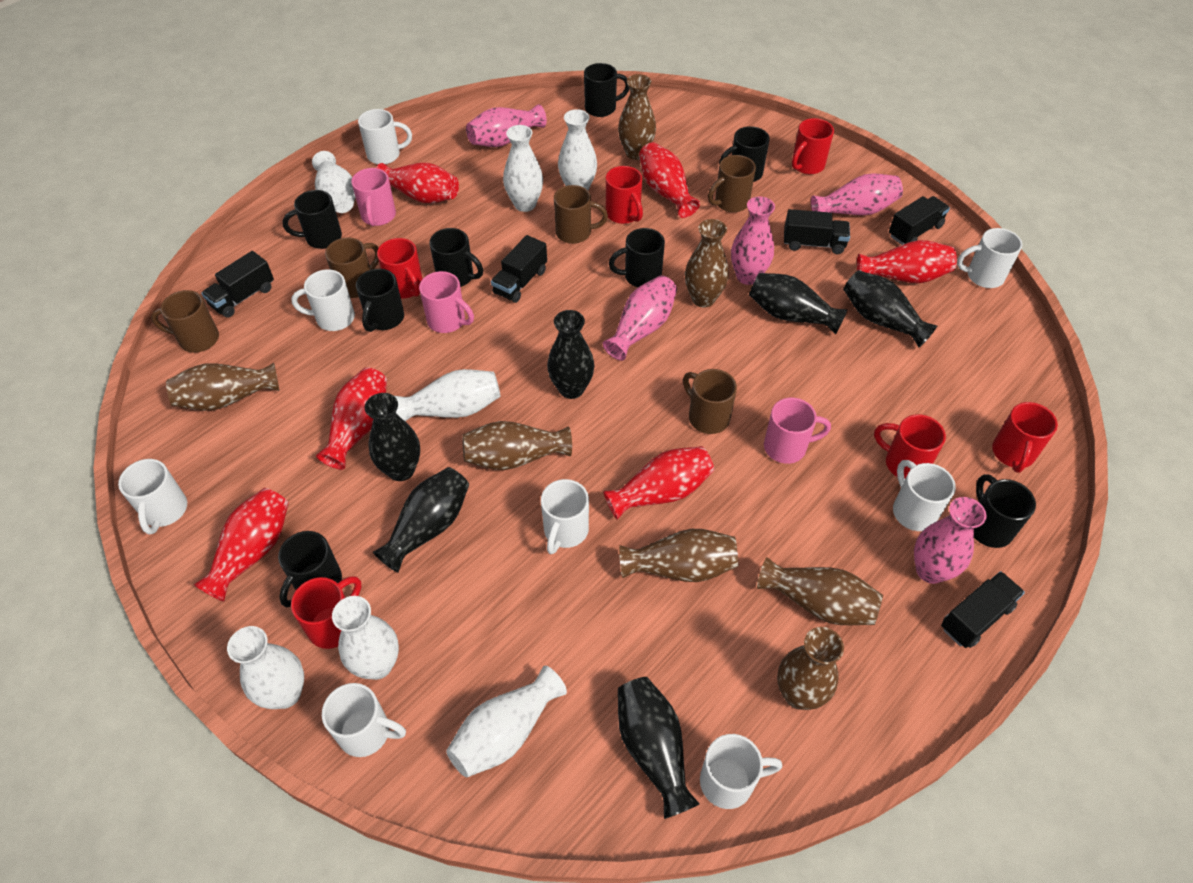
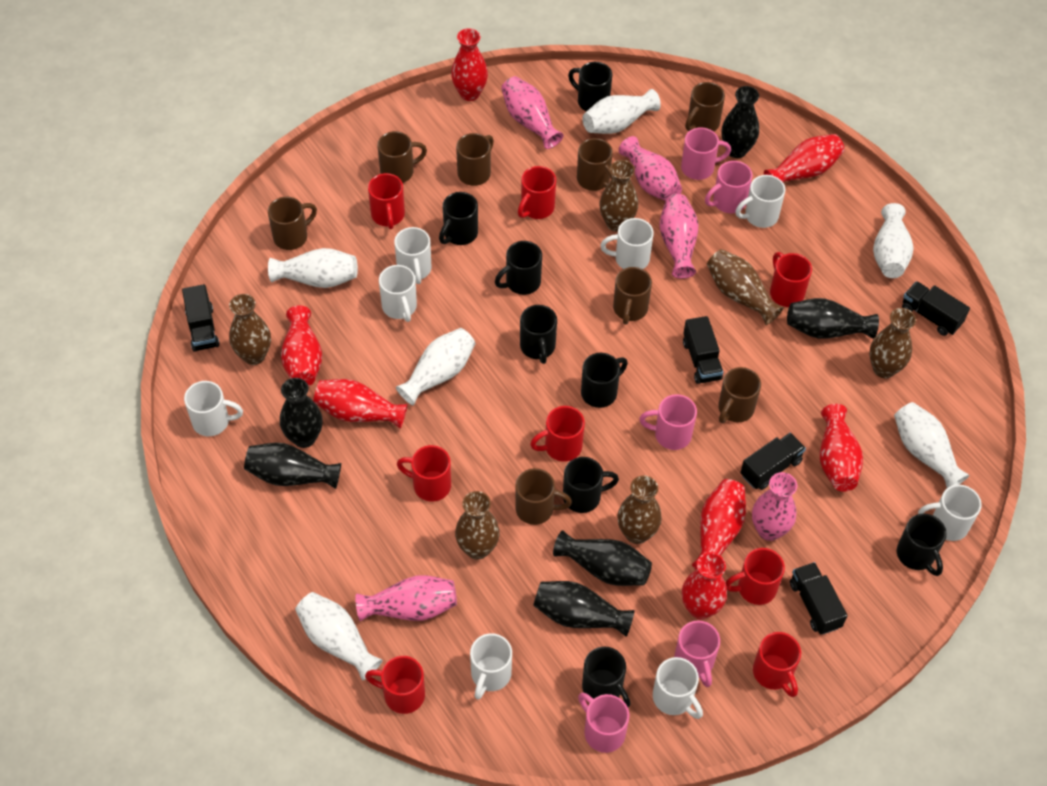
brown mug: 5 -> 8
brown vase: 7 -> 6
pink mug: 3 -> 5
red mug: 6 -> 8
red vase: 6 -> 7
white vase: 7 -> 6

